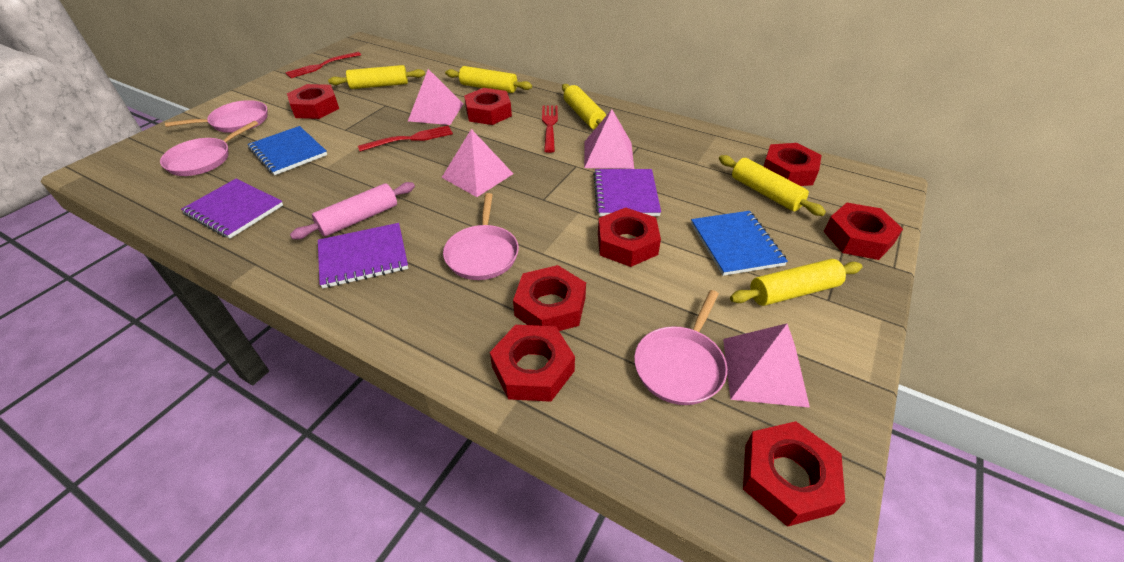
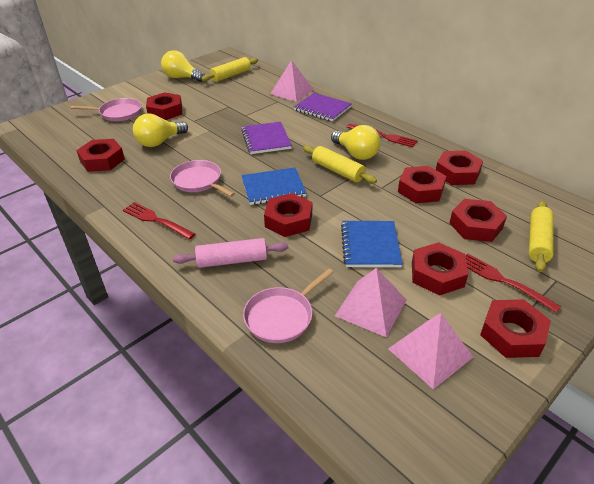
pink pan: 4 -> 3
pink pyramid: 4 -> 3
purple notebook: 3 -> 2
yellow light bulb: 0 -> 3
yellow rolling pin: 5 -> 3

